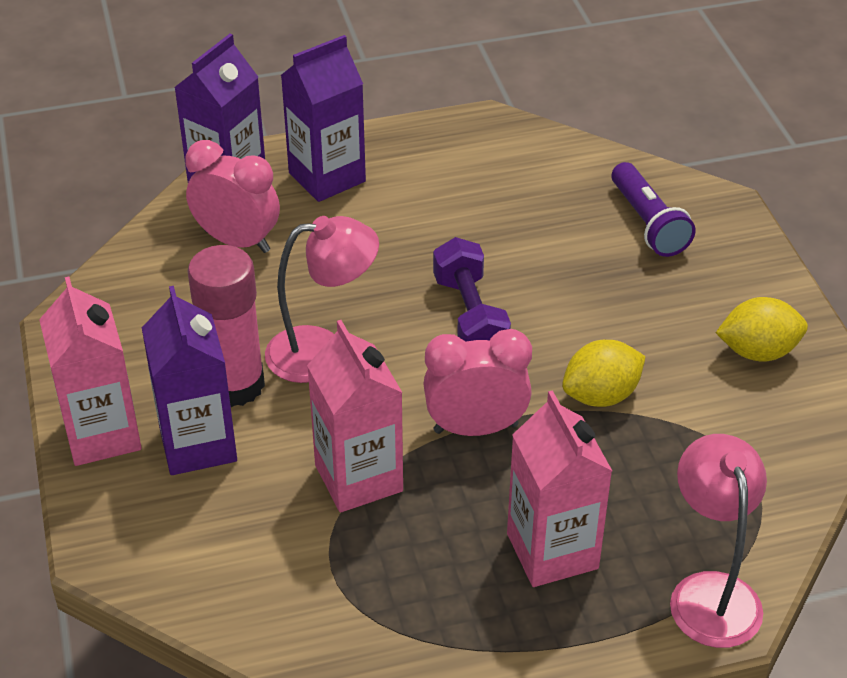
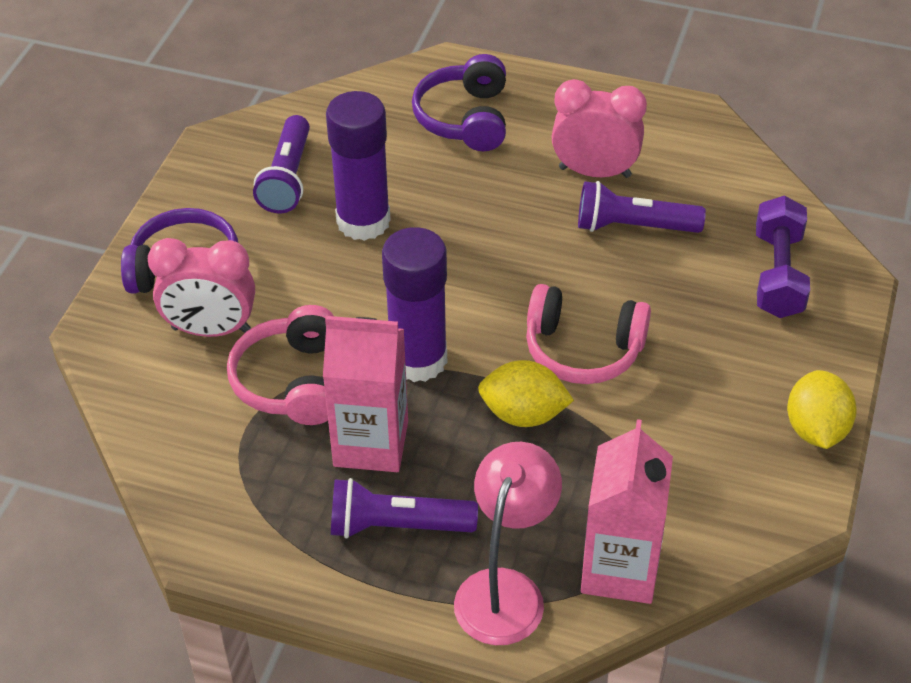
pink carton: 3 -> 2
pink glue stick: 1 -> 0
pink headphones: 0 -> 2
pink lamp: 2 -> 1
purple carton: 3 -> 0
purple flashlight: 1 -> 3
purple glue stick: 0 -> 2
purple headphones: 0 -> 2

